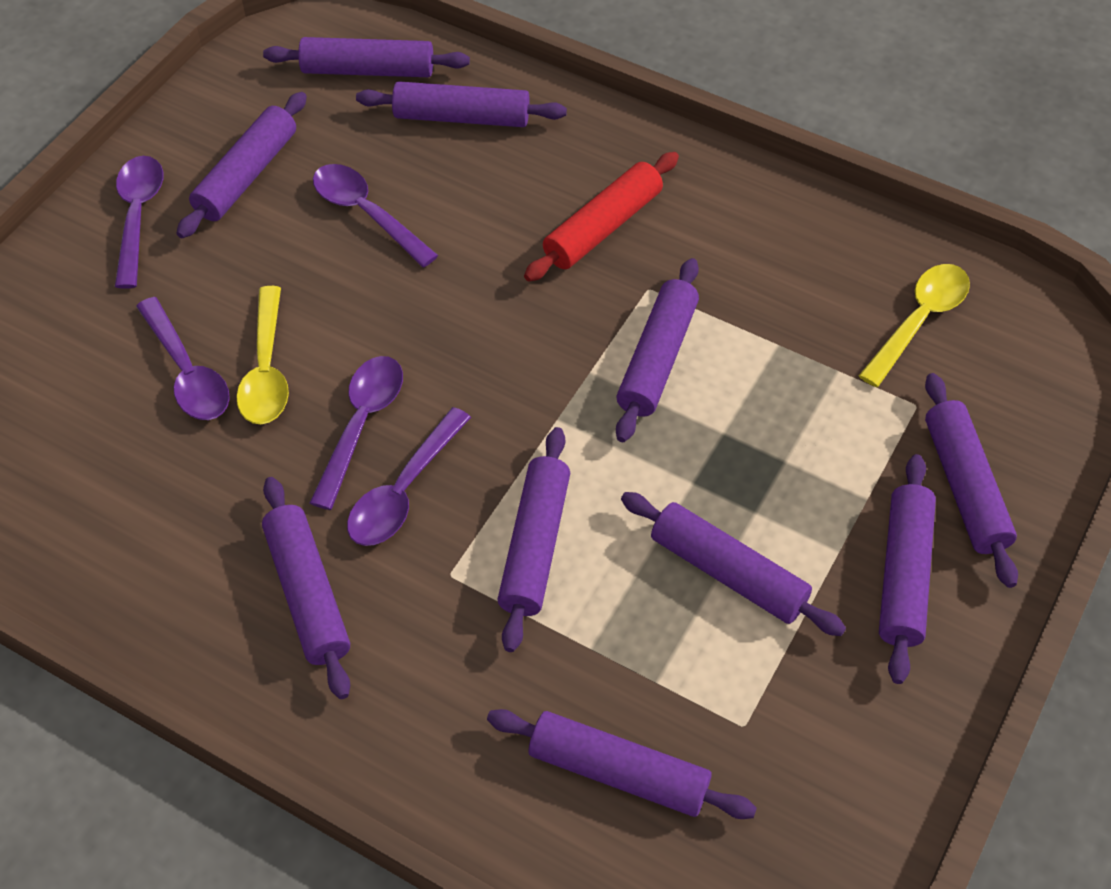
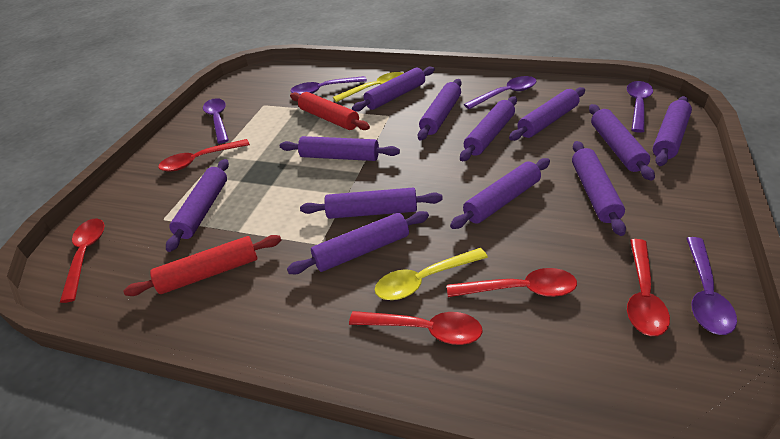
purple rolling pin: 10 -> 12
red rolling pin: 1 -> 2
red spoon: 0 -> 5

